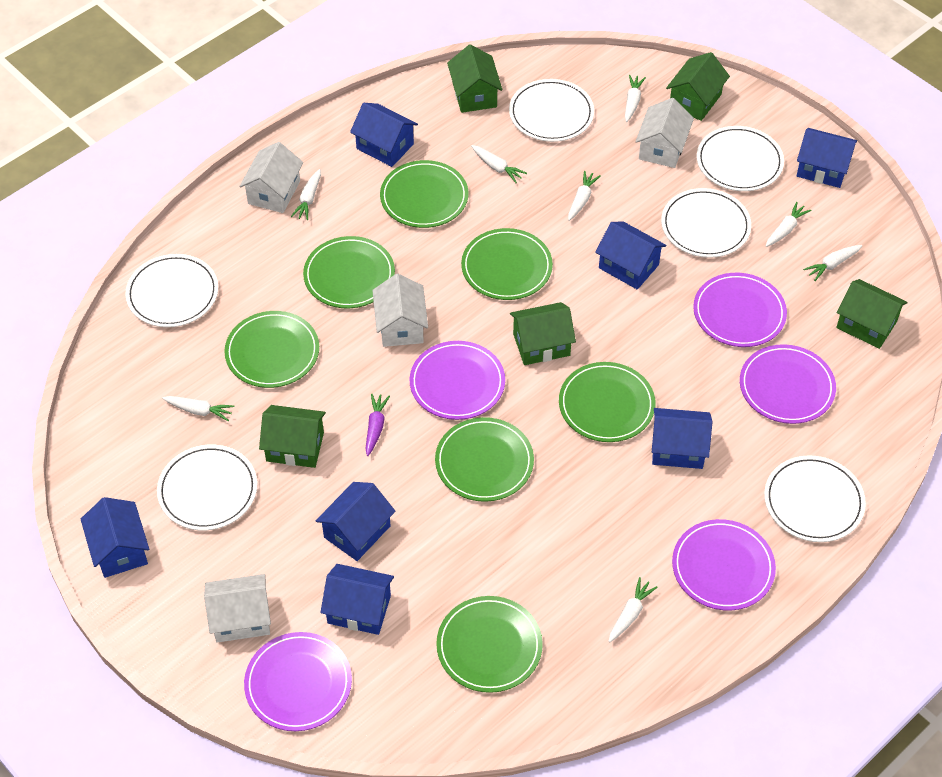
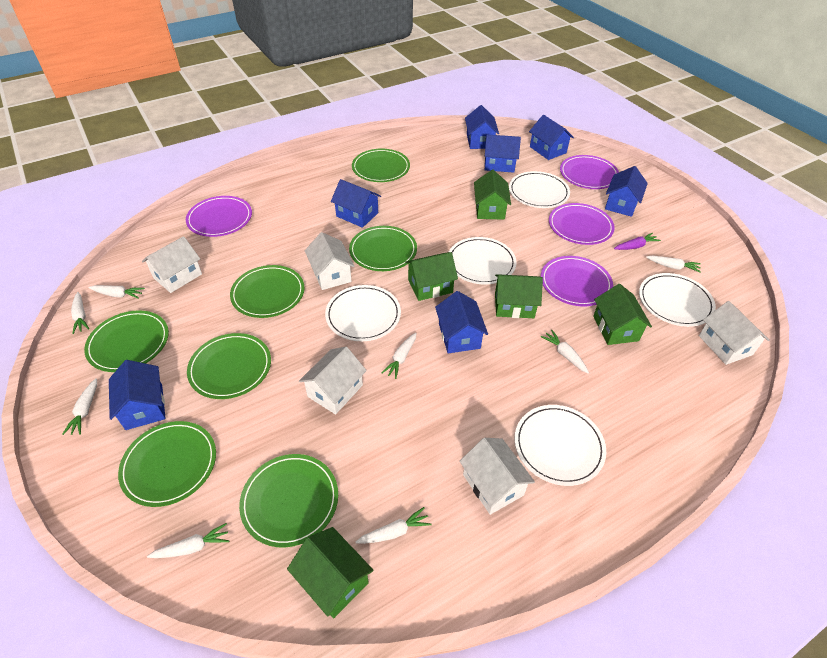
purple plate: 5 -> 4
white house: 4 -> 5
white plate: 6 -> 5

